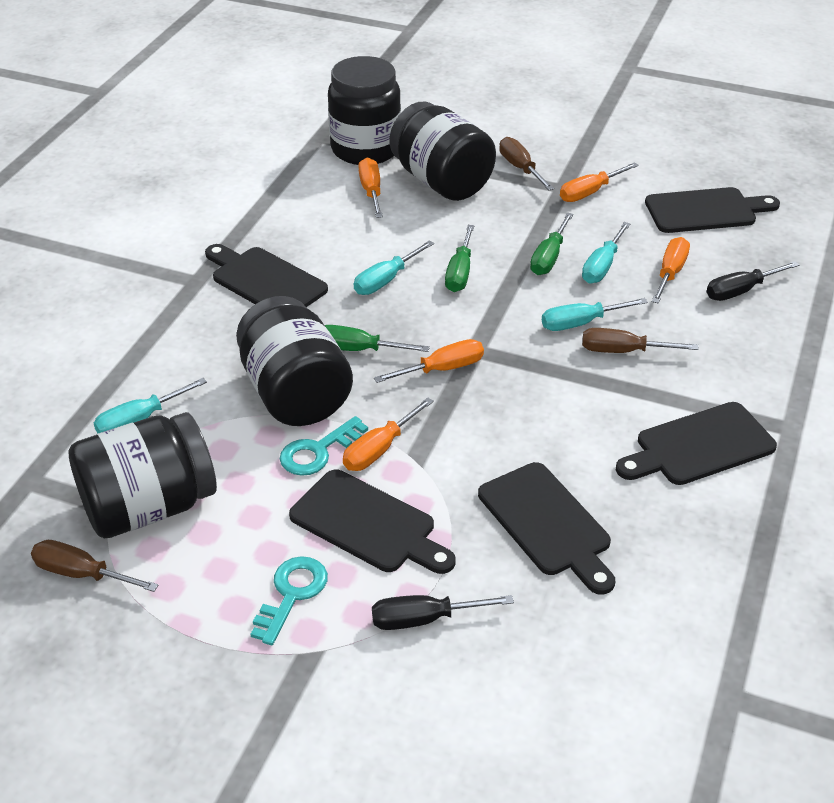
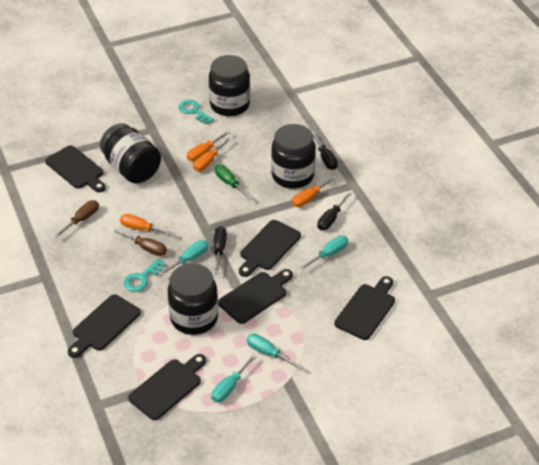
black cutting board: 5 -> 6
black screwdriver: 2 -> 3
brown screwdriver: 3 -> 2
green screwdriver: 3 -> 1
orange screwdriver: 5 -> 4

